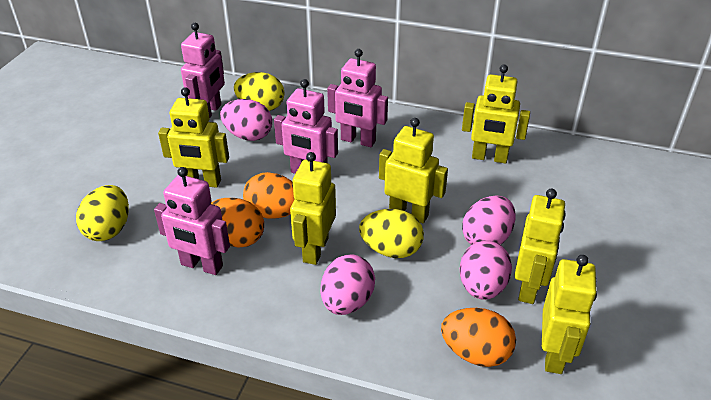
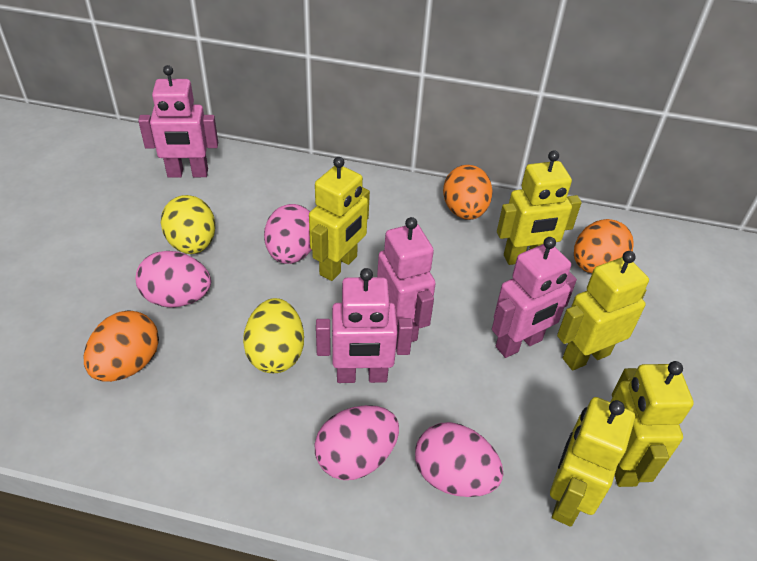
yellow egg: 3 -> 2
yellow robot: 6 -> 5

